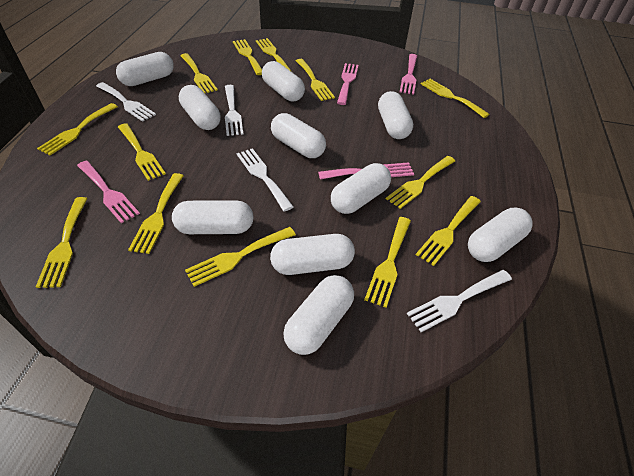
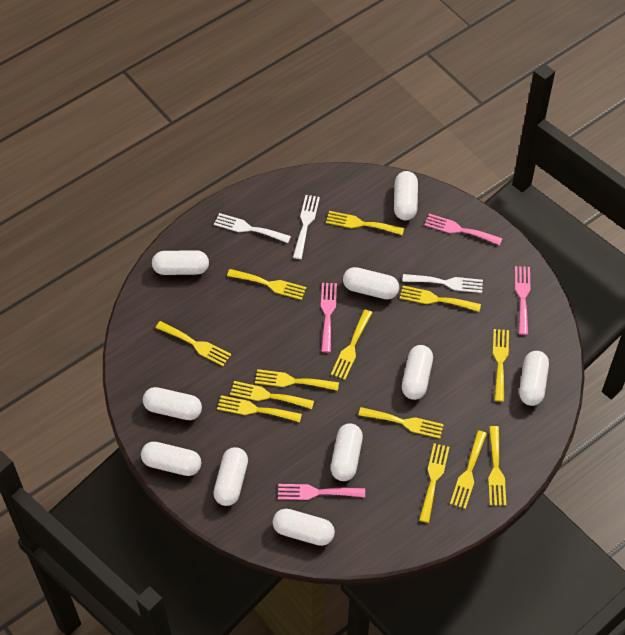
white fork: 4 -> 3

